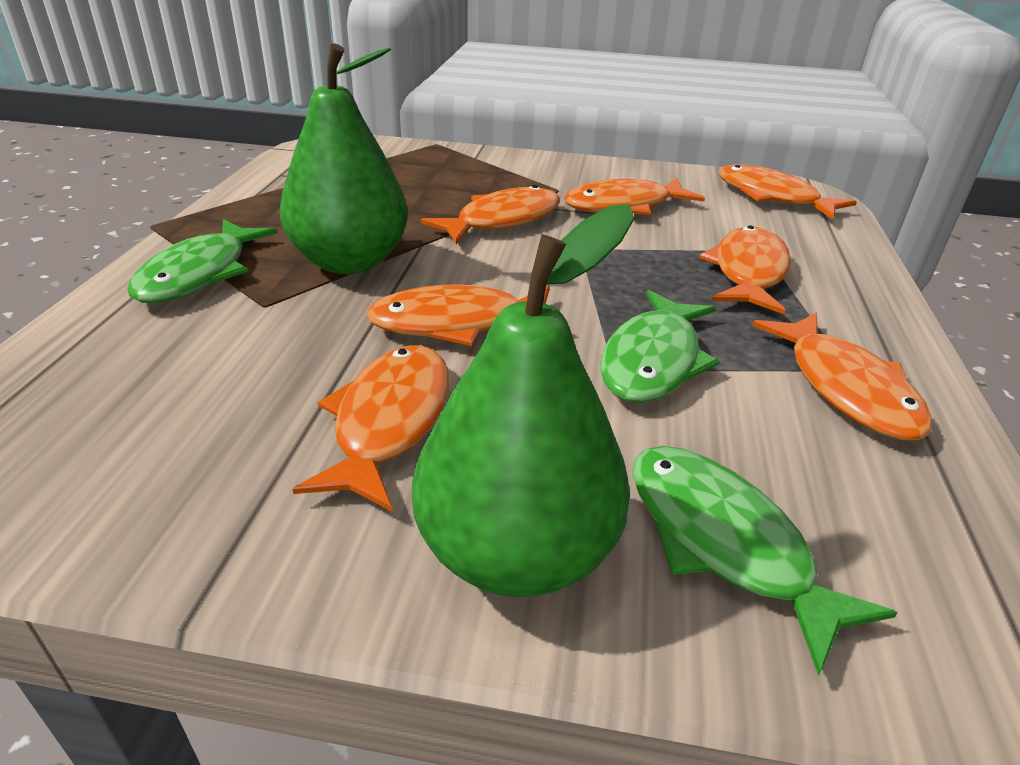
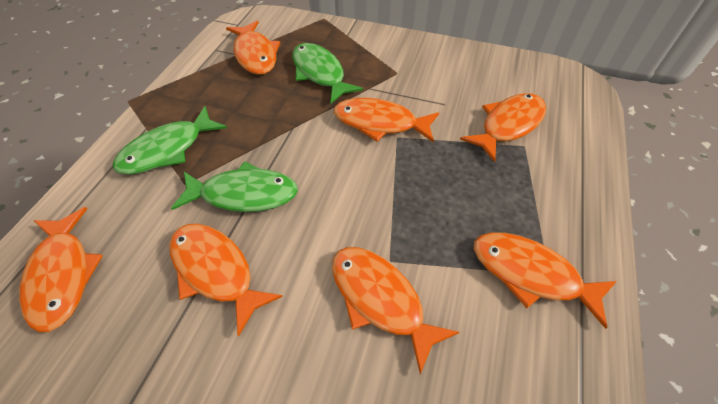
green pear: 2 -> 0

